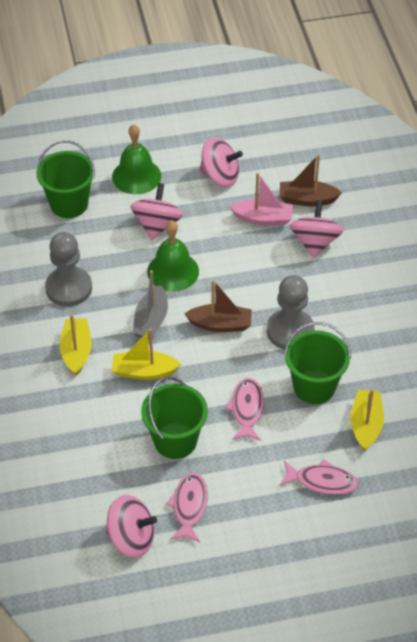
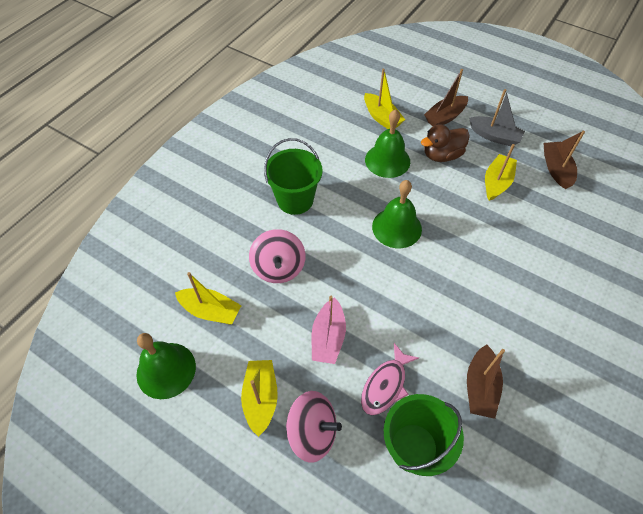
brown boat: 2 -> 3
brown duck: 0 -> 1
green bell: 2 -> 3
green bucket: 3 -> 2
grey pawn: 2 -> 0
pink fish: 3 -> 1
pink spinning top: 4 -> 2
yellow boat: 3 -> 4

